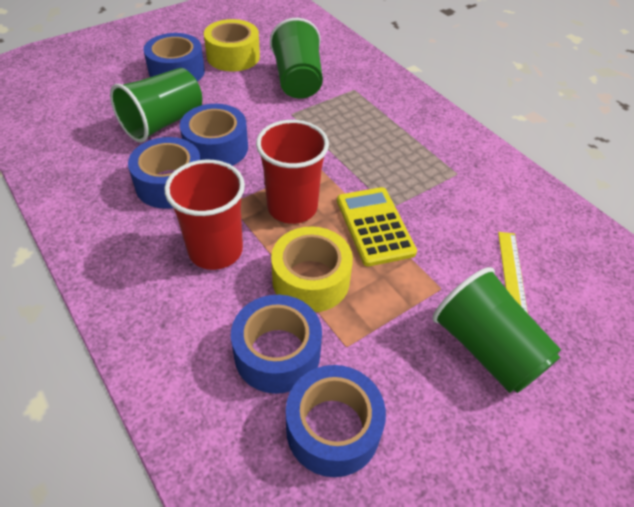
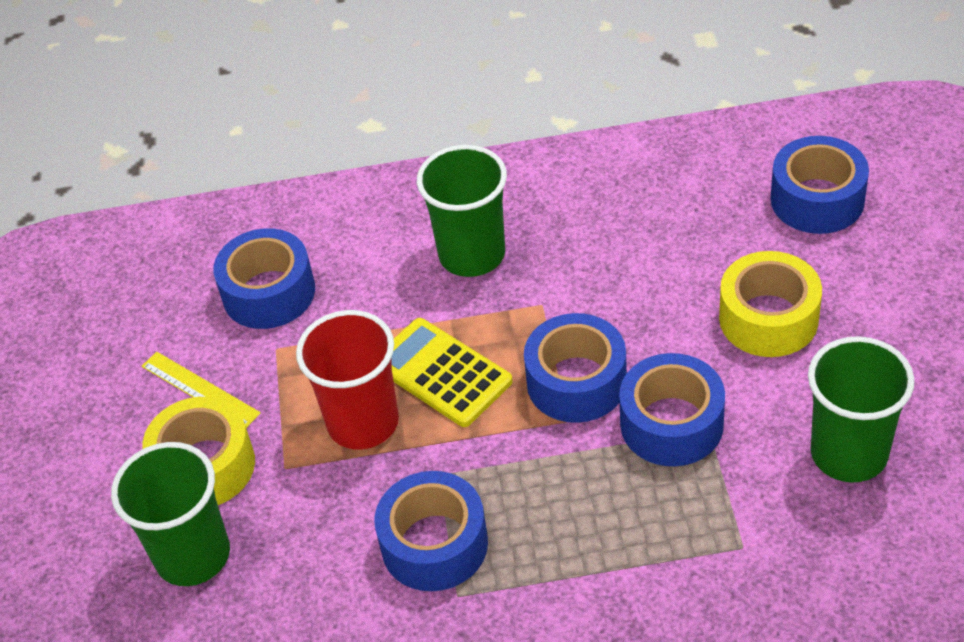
red cup: 2 -> 1

